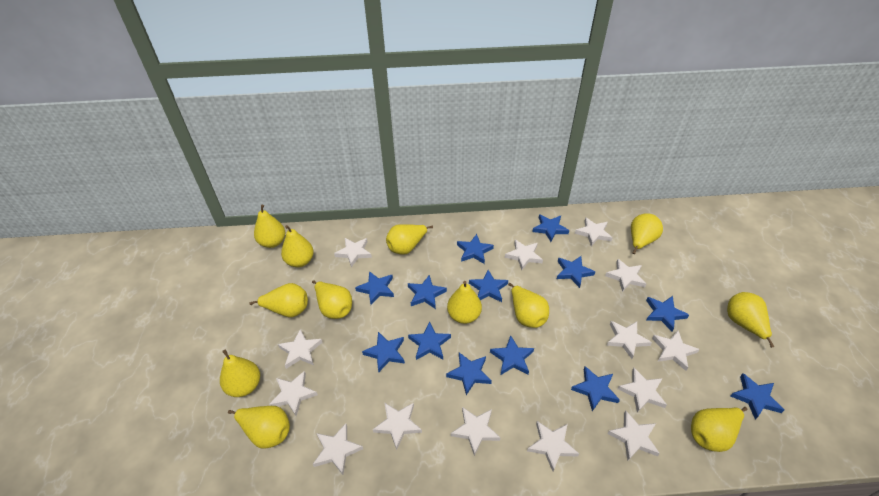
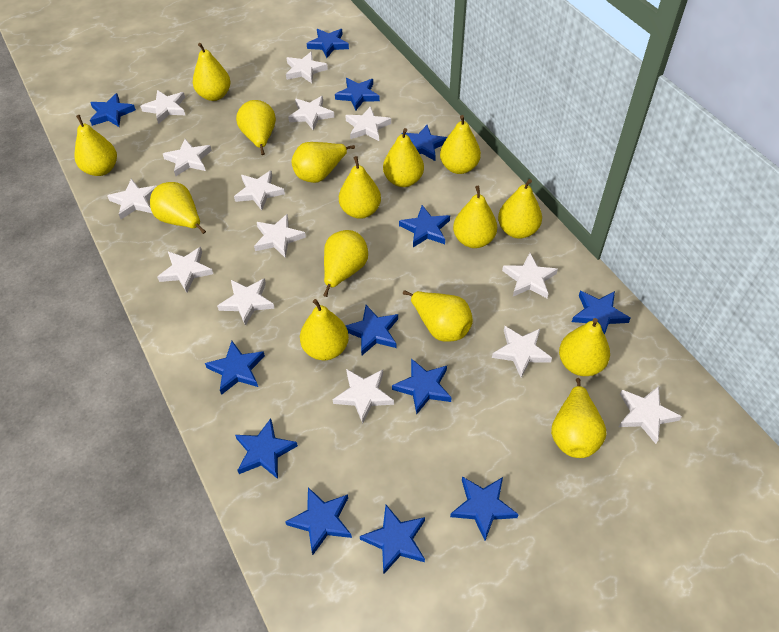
yellow pear: 12 -> 15

